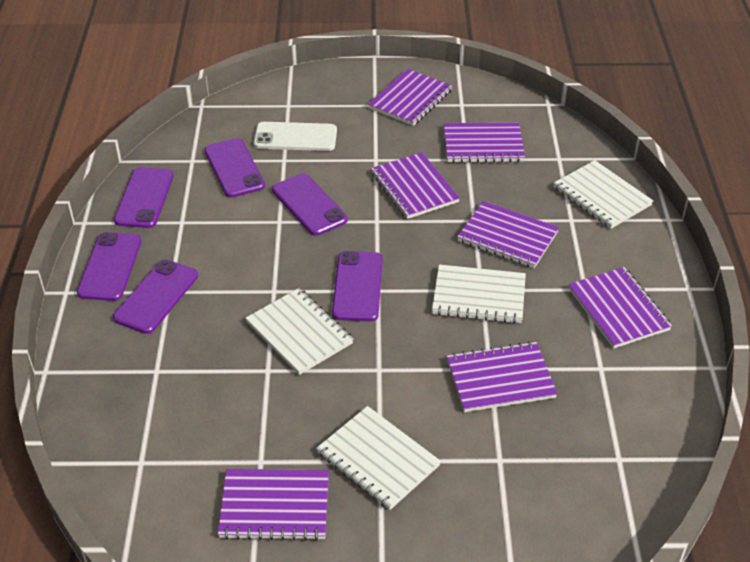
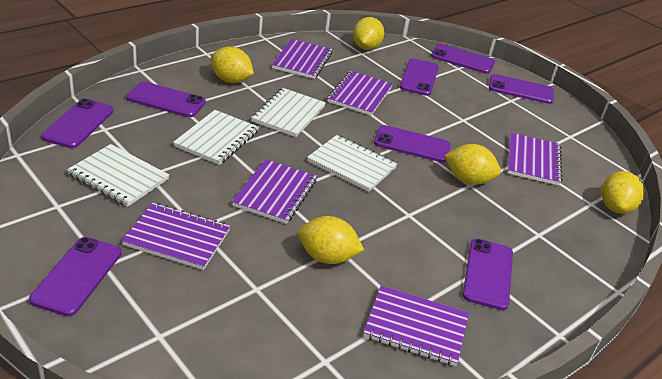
purple notebook: 7 -> 6
purple phone: 6 -> 8
white phone: 1 -> 0
yellow lemon: 0 -> 5

